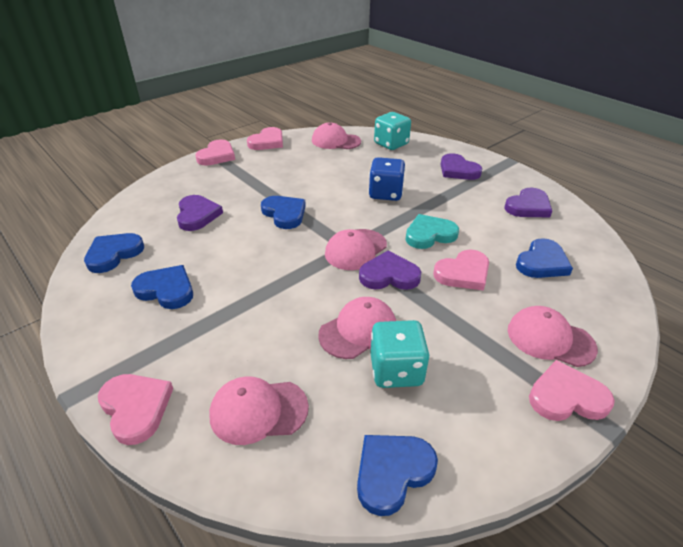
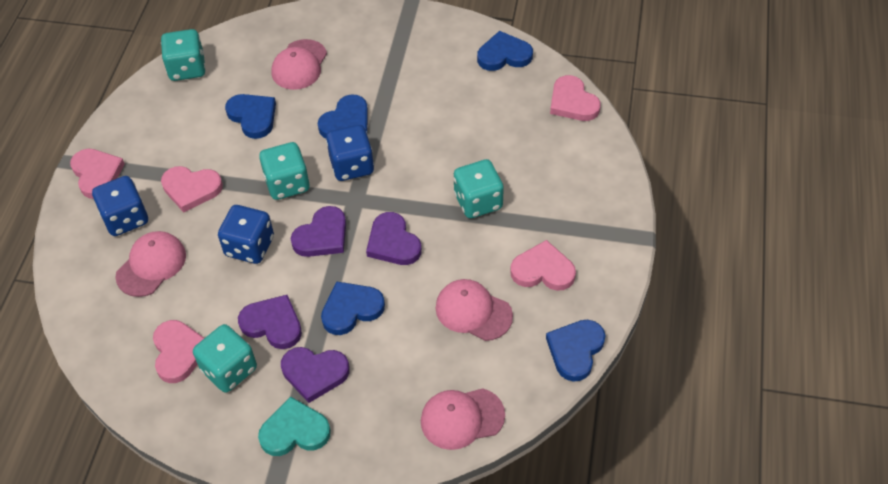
blue dice: 1 -> 3
pink cap: 5 -> 4
turquoise dice: 2 -> 4

